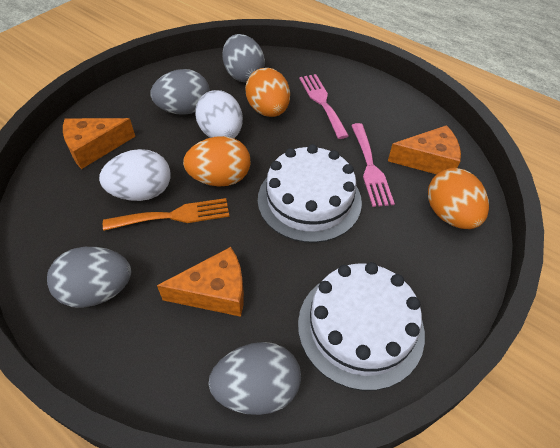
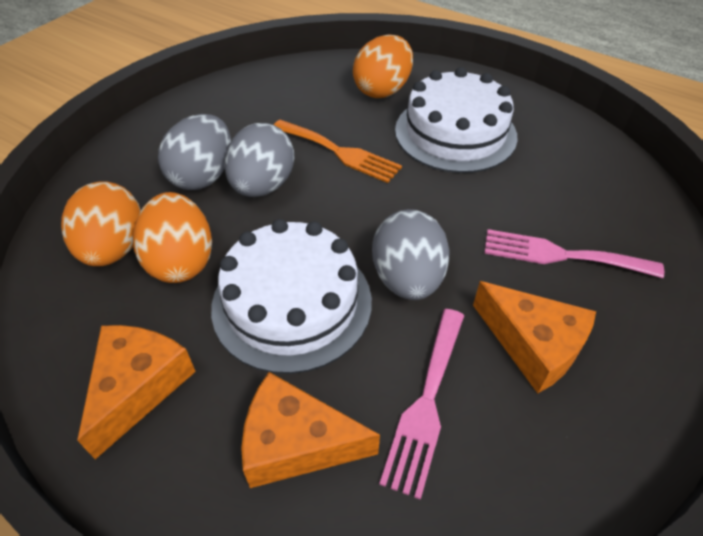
grey egg: 4 -> 3
white egg: 2 -> 0

